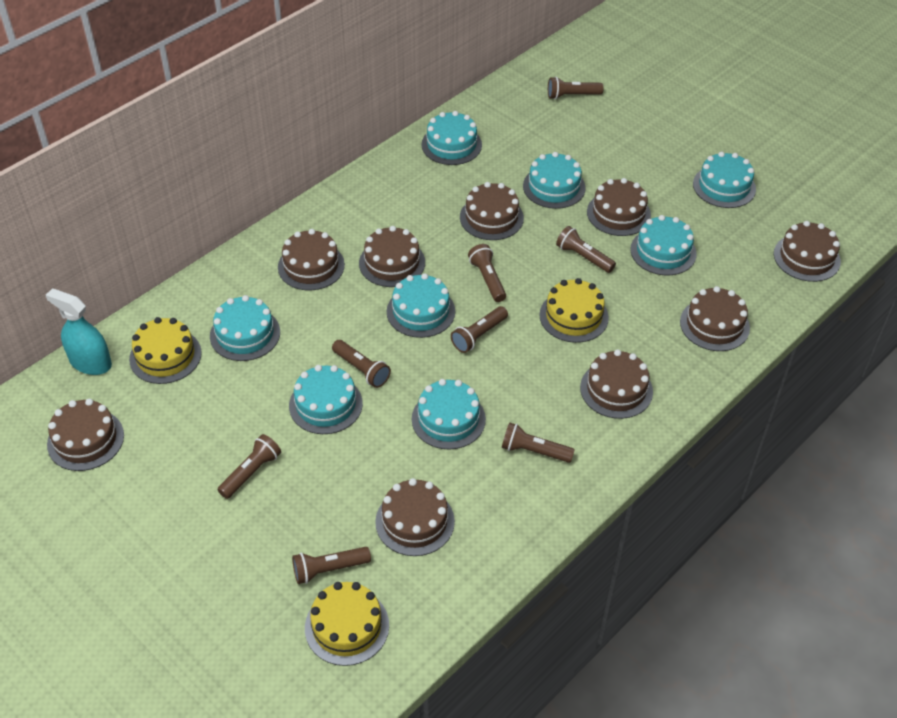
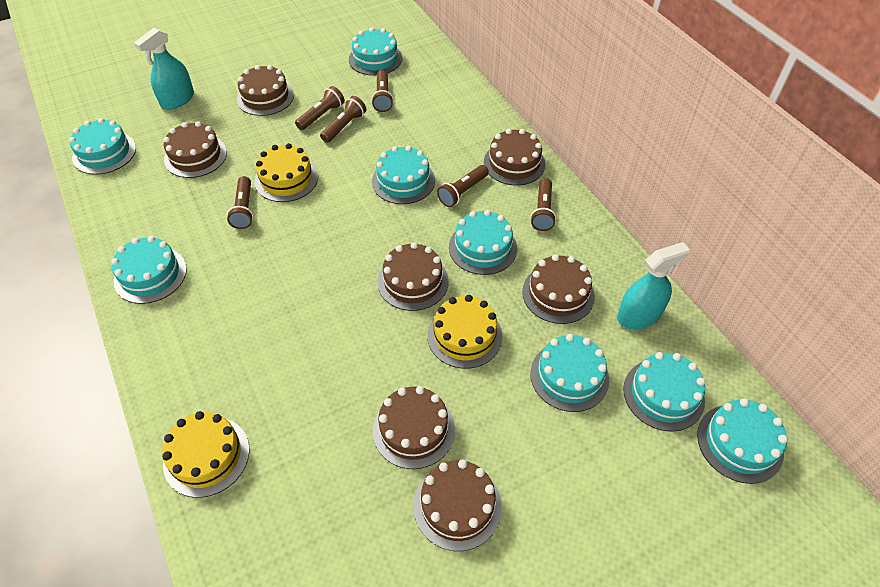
brown cake: 9 -> 7
brown flashlight: 8 -> 6
turquoise spray bottle: 1 -> 2

